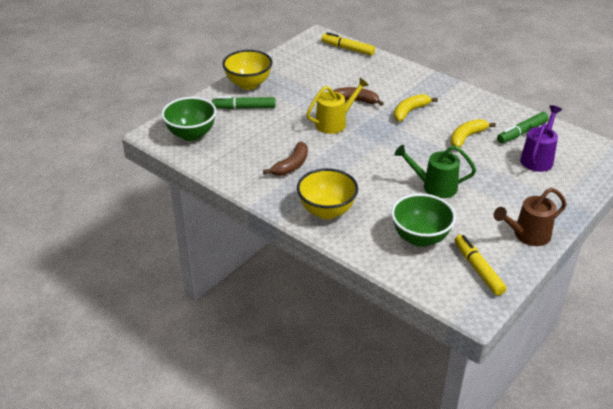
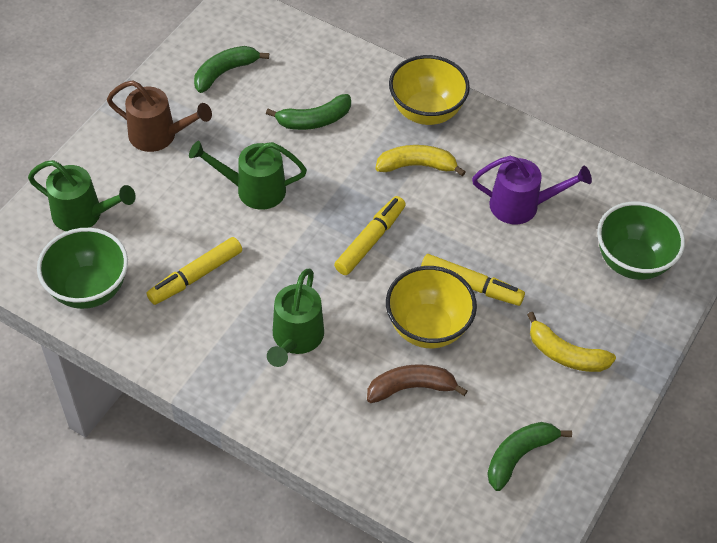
brown banana: 2 -> 1
green banana: 0 -> 3
green marker: 2 -> 0
green watering can: 1 -> 3
yellow marker: 2 -> 3
yellow watering can: 1 -> 0

